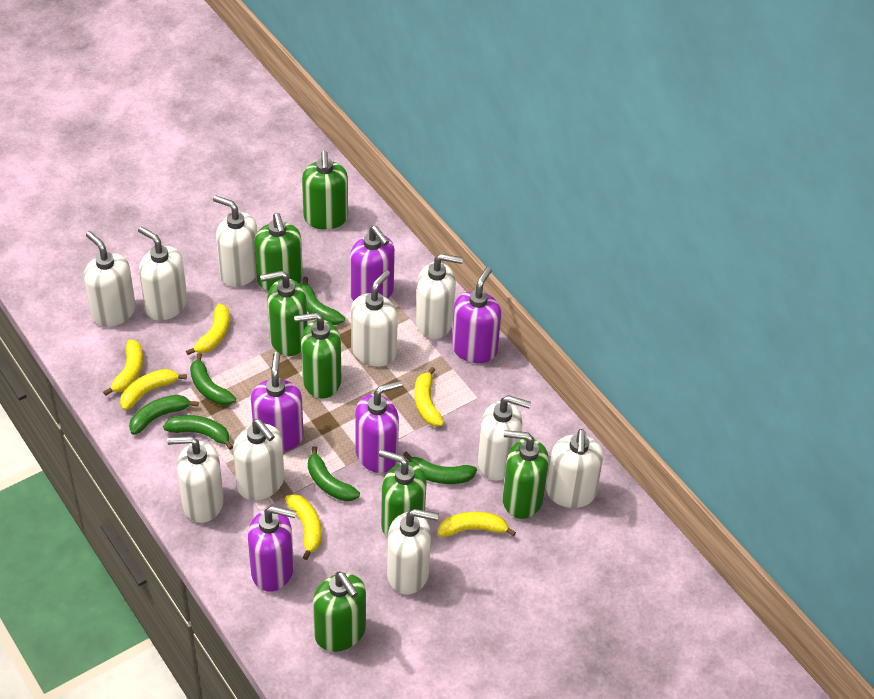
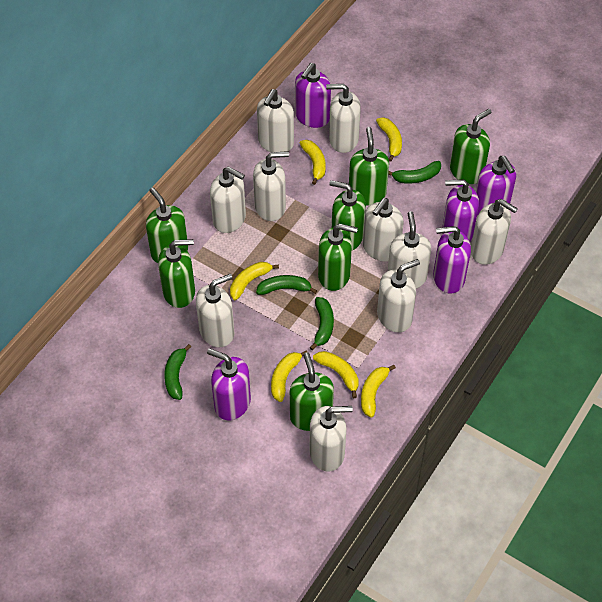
green banana: 6 -> 4

